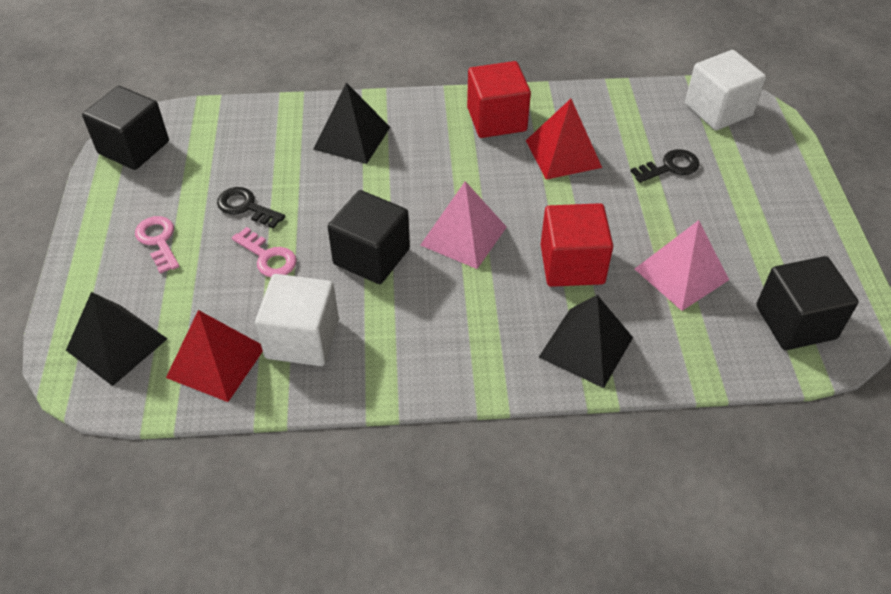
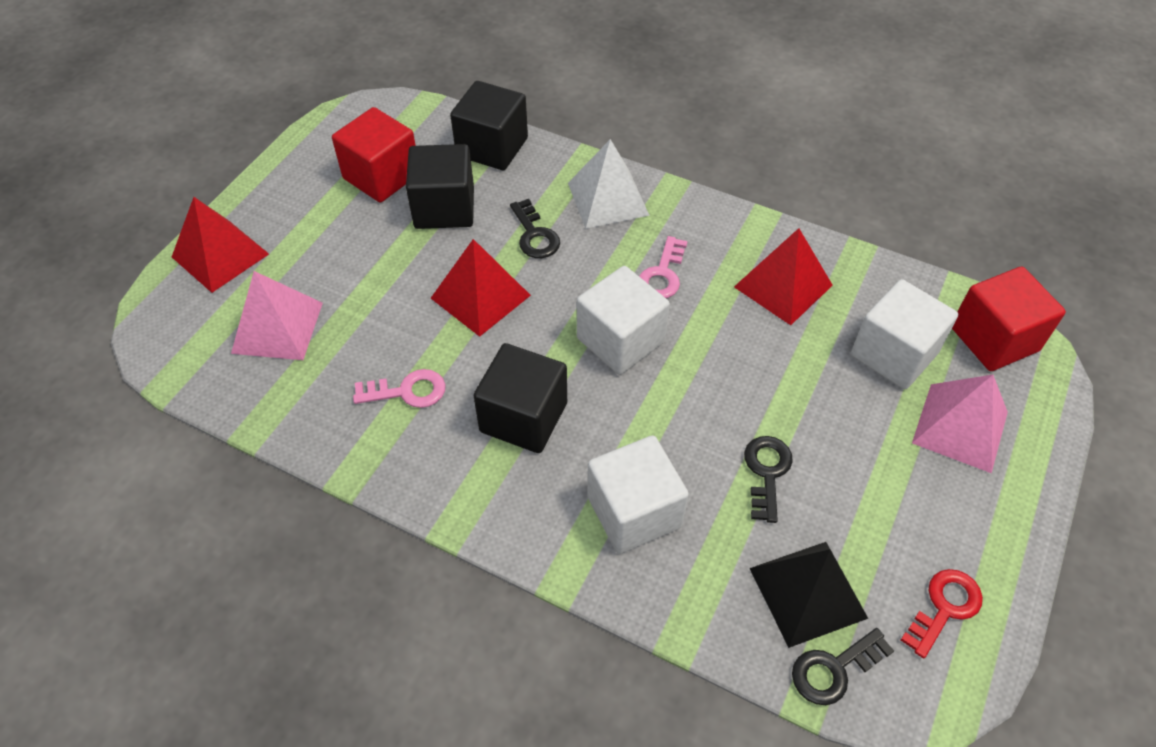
black key: 2 -> 3
black pyramid: 3 -> 1
red key: 0 -> 1
red pyramid: 2 -> 3
white cube: 2 -> 3
white pyramid: 0 -> 1

